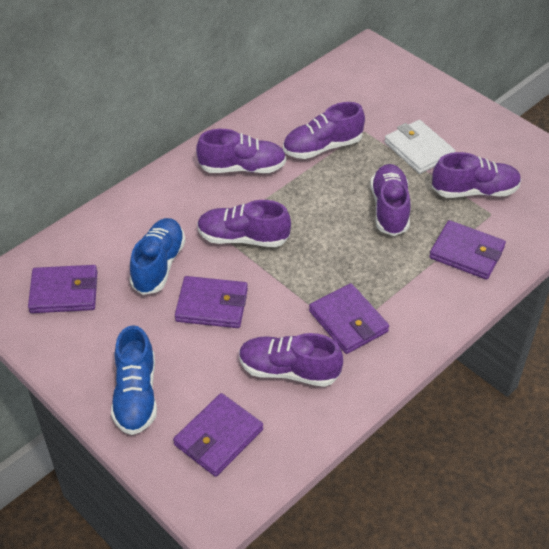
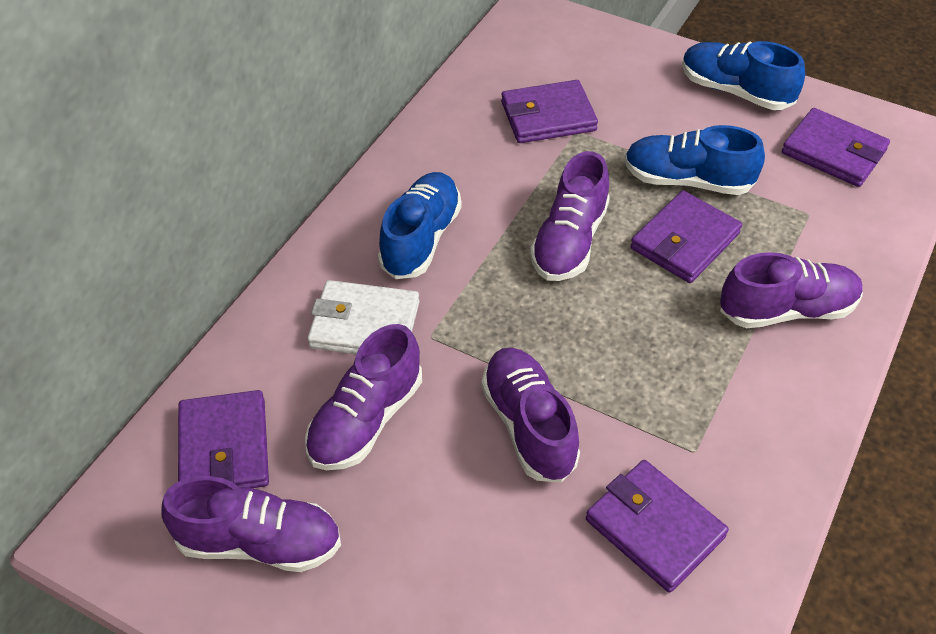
blue shoe: 2 -> 3
purple shoe: 6 -> 5

